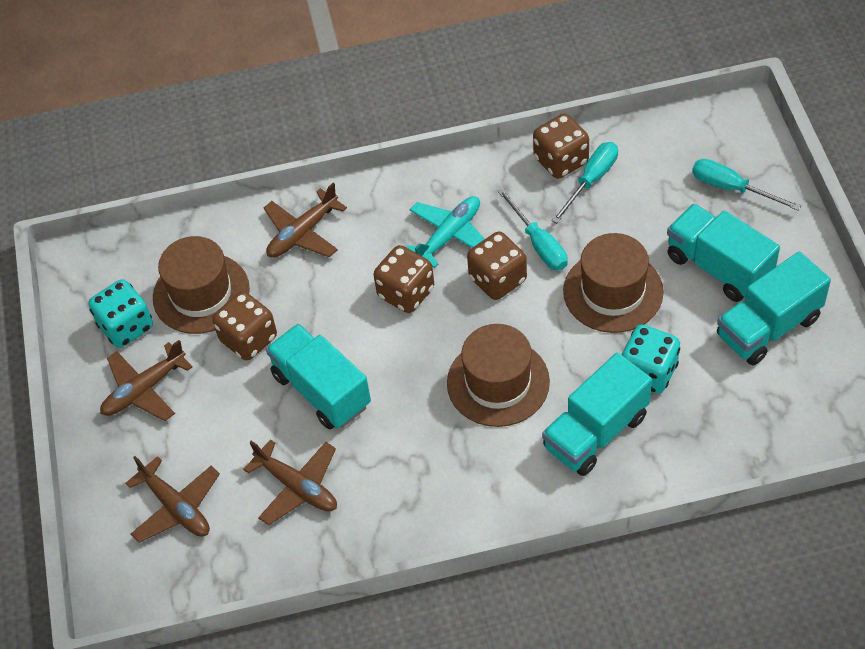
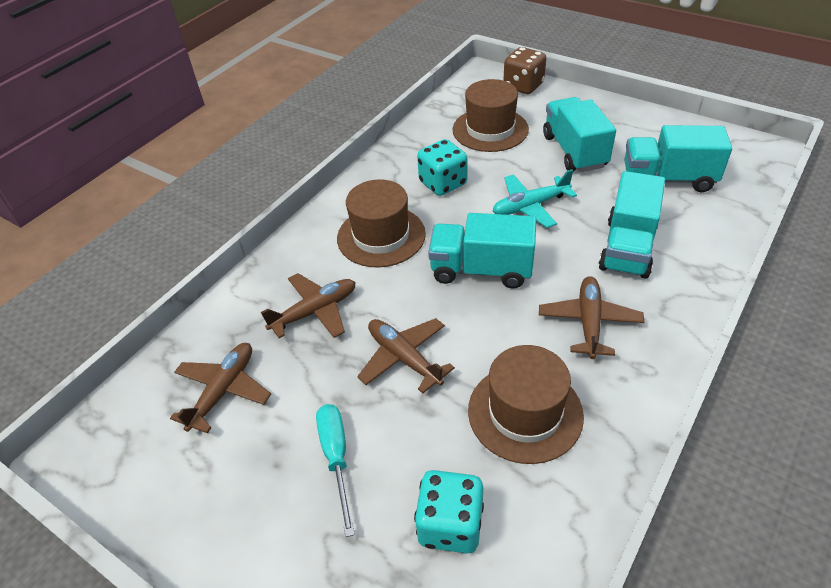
brown dice: 4 -> 1
turquoise screwdriver: 3 -> 1

